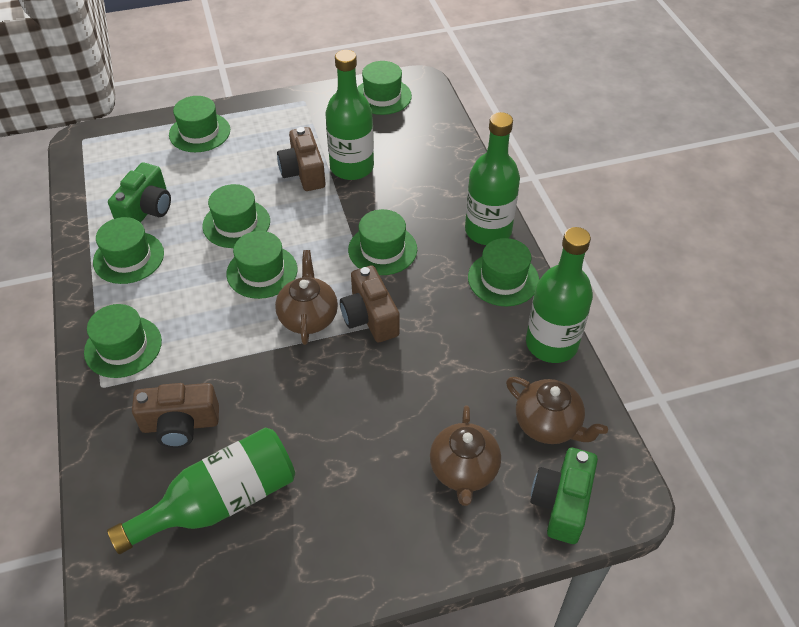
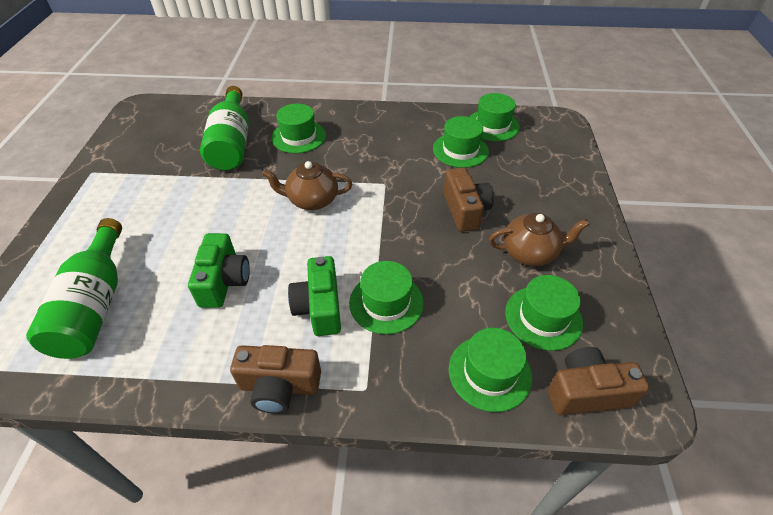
brown teapot: 3 -> 2
green bottle: 4 -> 2
green hat: 8 -> 6

